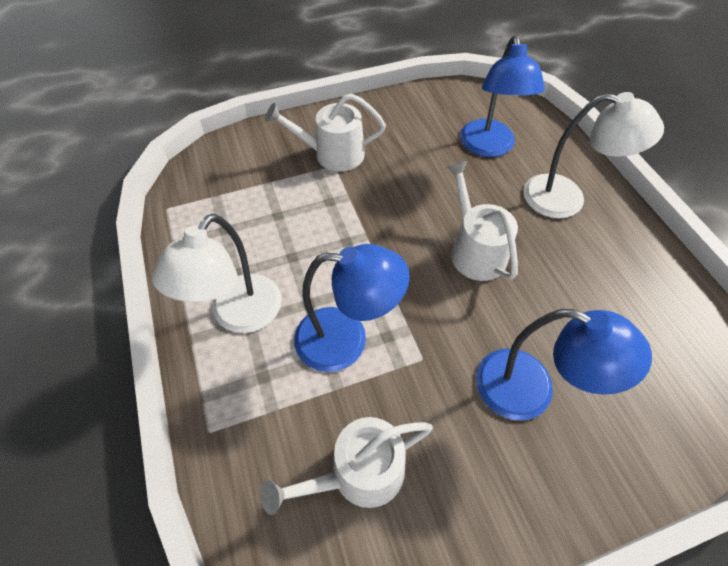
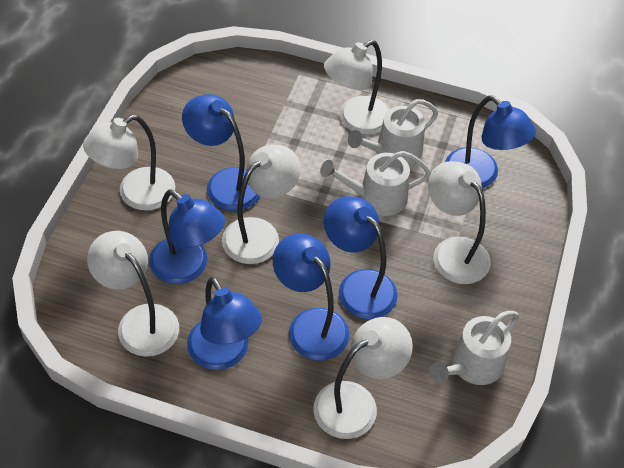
blue lamp: 3 -> 6
white lamp: 2 -> 6

